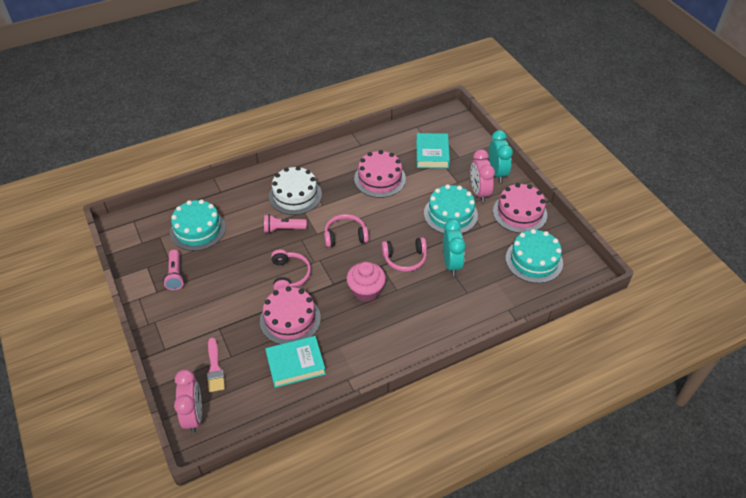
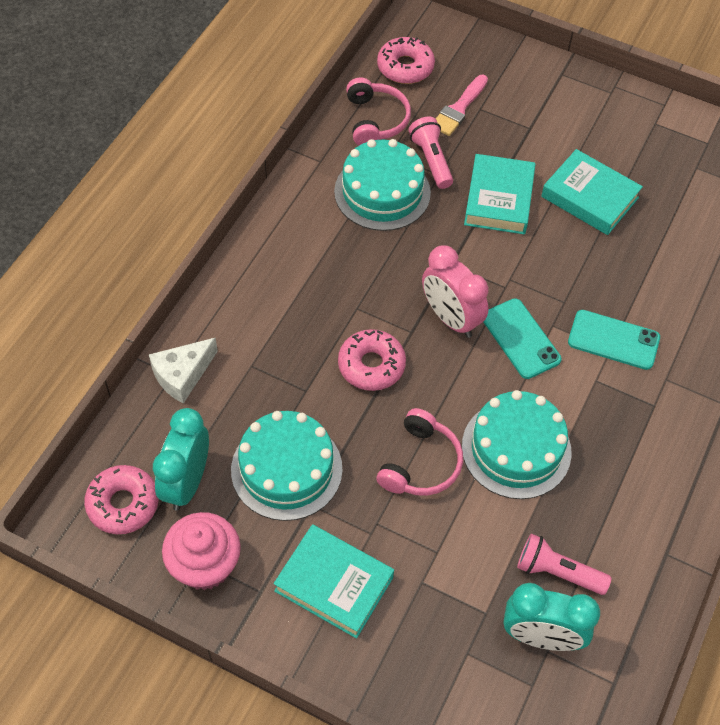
pink cake: 3 -> 0
pink clock: 2 -> 1
pink donut: 0 -> 3
pink headphones: 3 -> 2
turquoise book: 2 -> 3
turquoise phone: 0 -> 2
white cake: 1 -> 0
white cheese: 0 -> 1

